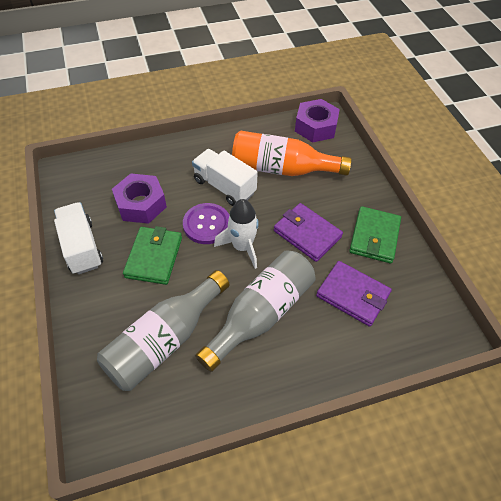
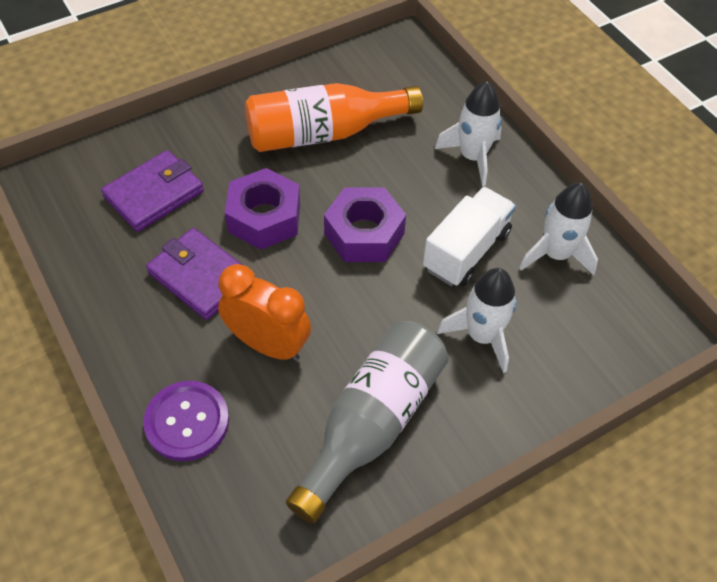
green wallet: 2 -> 0
grey bottle: 2 -> 1
orange clock: 0 -> 1
white rocket: 1 -> 3
white truck: 2 -> 1

